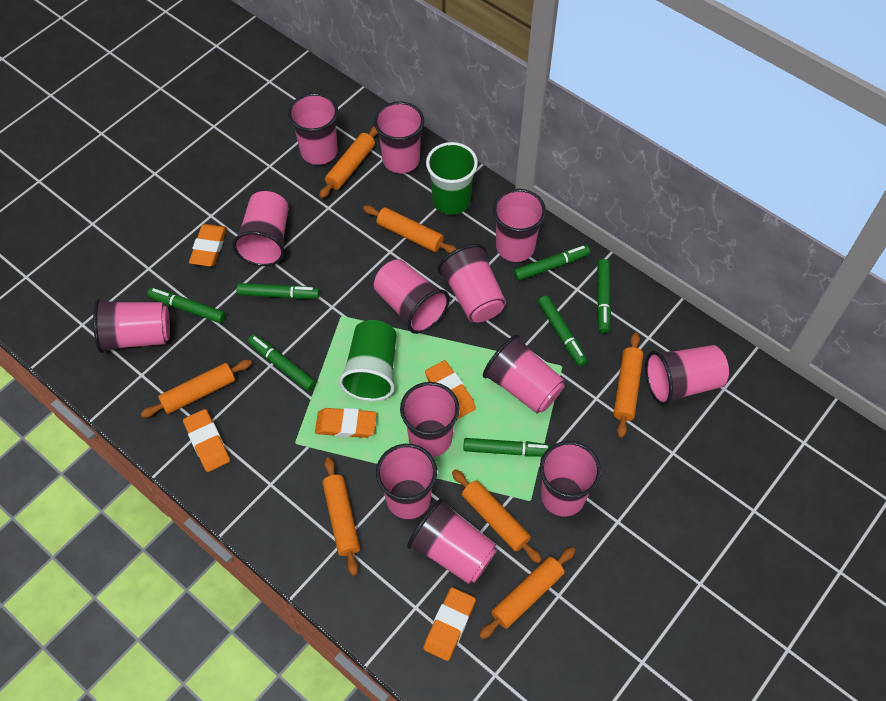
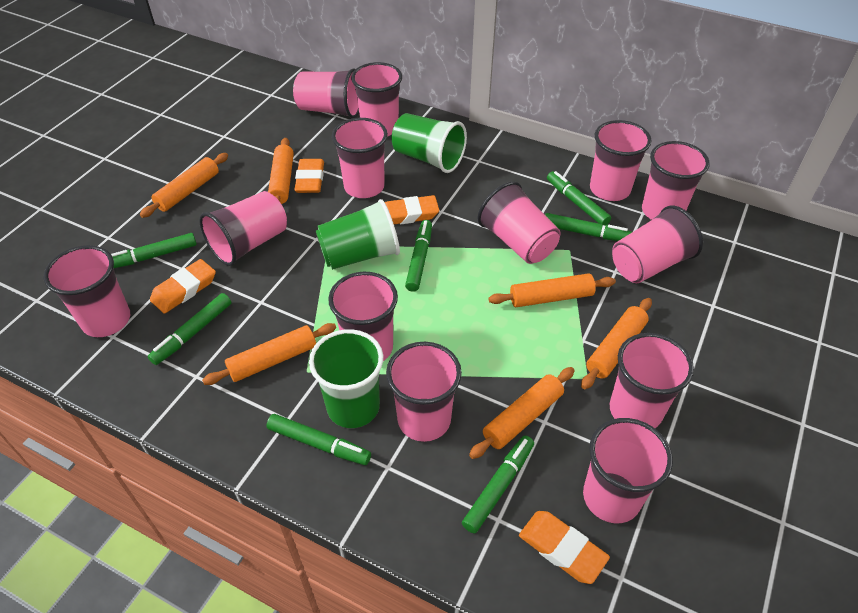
green cup: 2 -> 3
orange eraser: 5 -> 4
orange rolling pin: 7 -> 6

